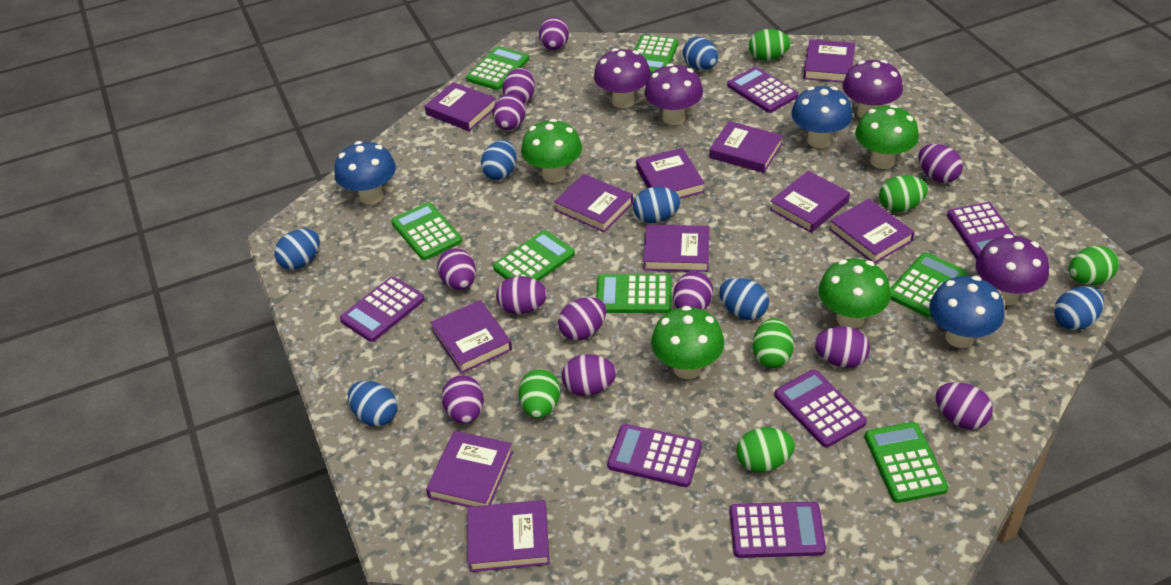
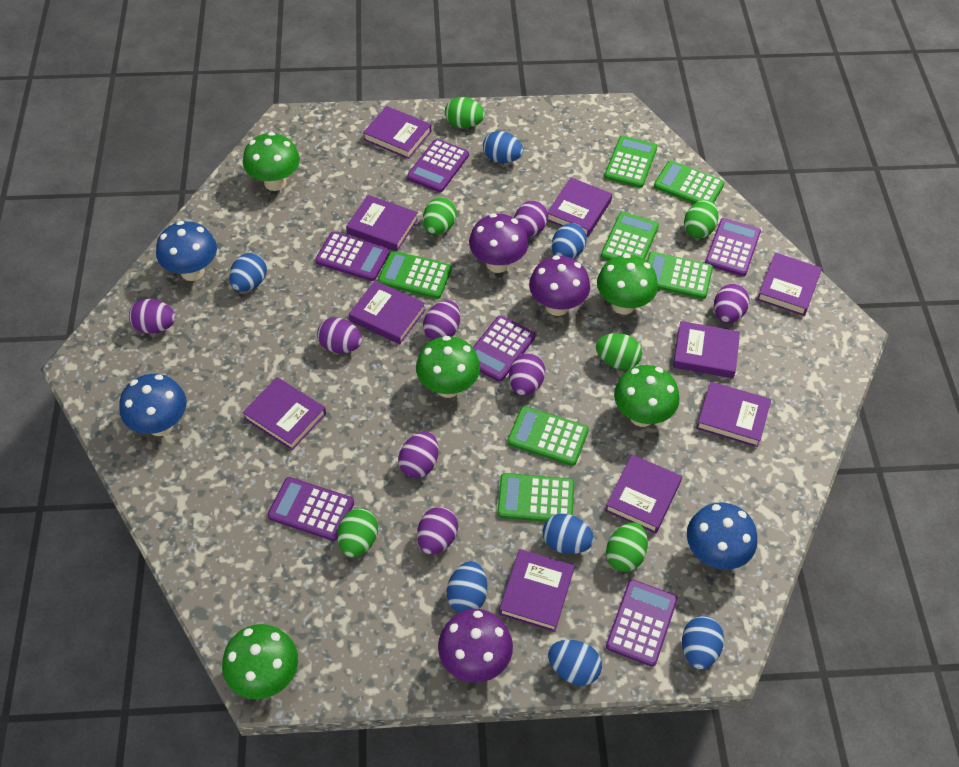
green mushroom: 4 -> 5
purple book: 11 -> 10
purple egg: 12 -> 8
purple mushroom: 4 -> 3

